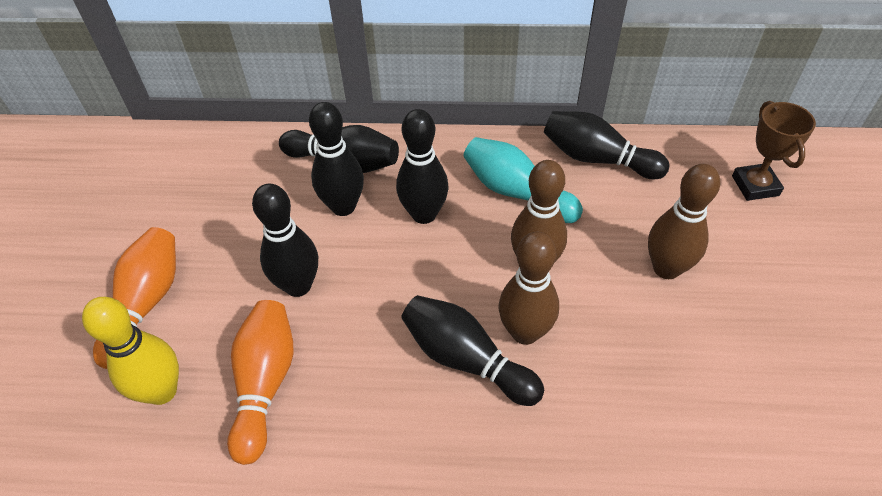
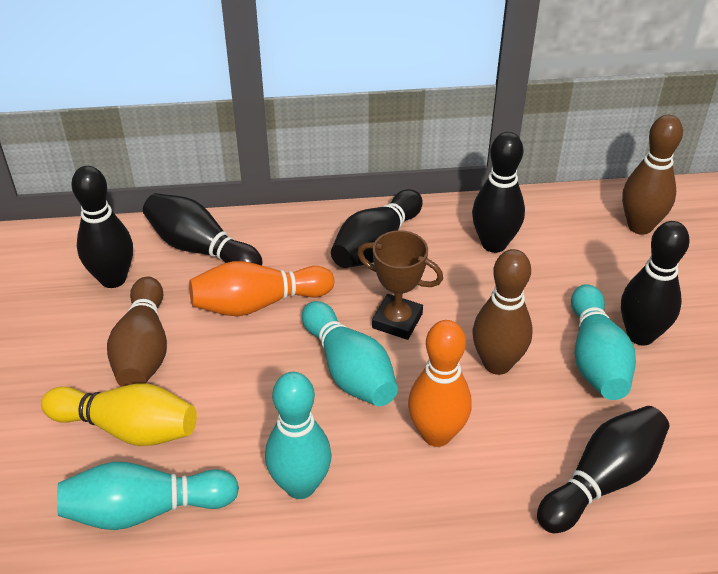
turquoise bowling pin: 1 -> 4

